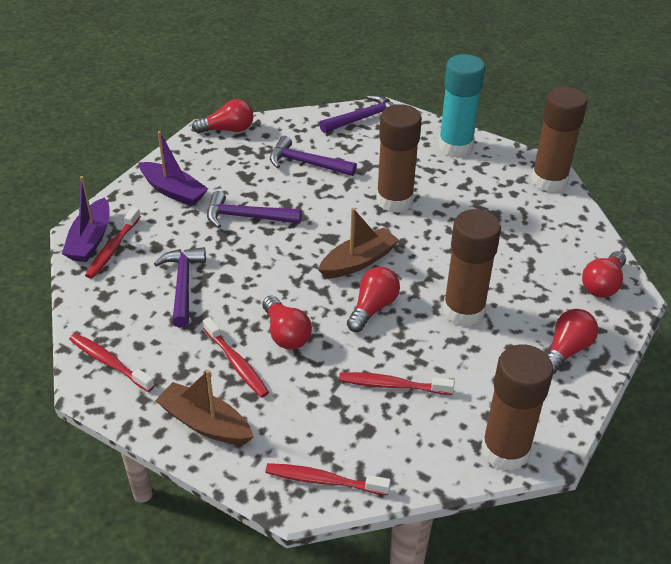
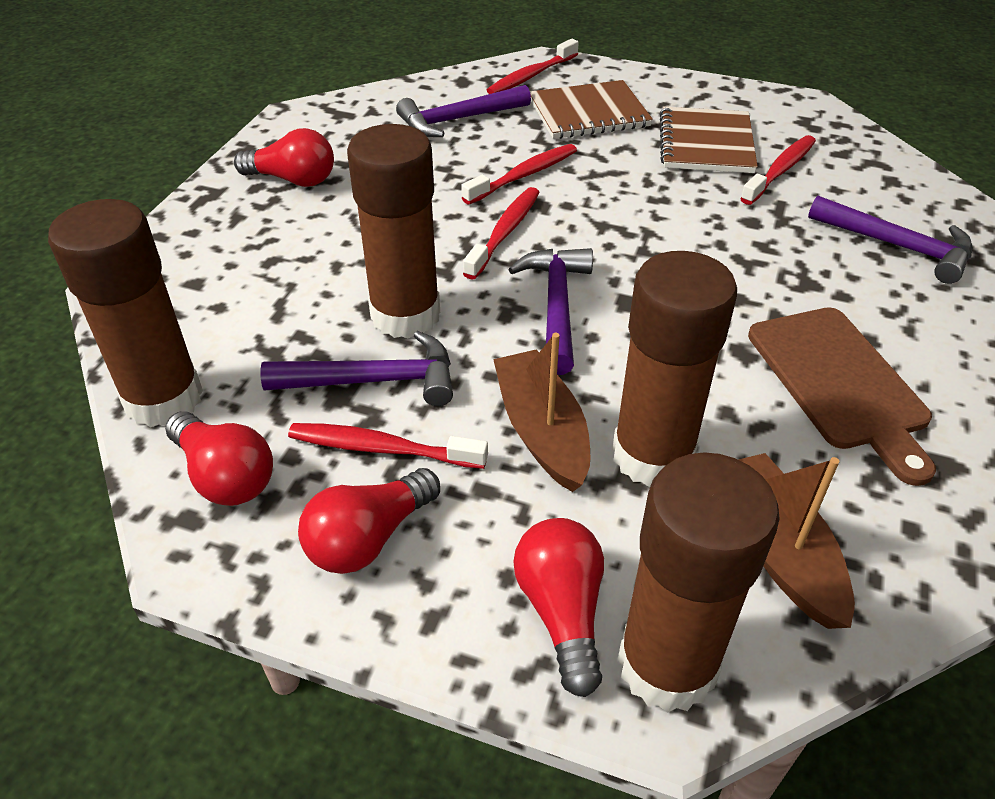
brown cutting board: 0 -> 1
brown notebook: 0 -> 2
purple boat: 2 -> 0
red light bulb: 5 -> 4
turquoise glue stick: 1 -> 0

